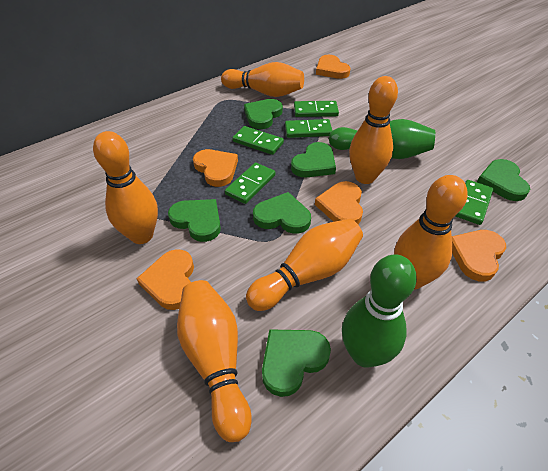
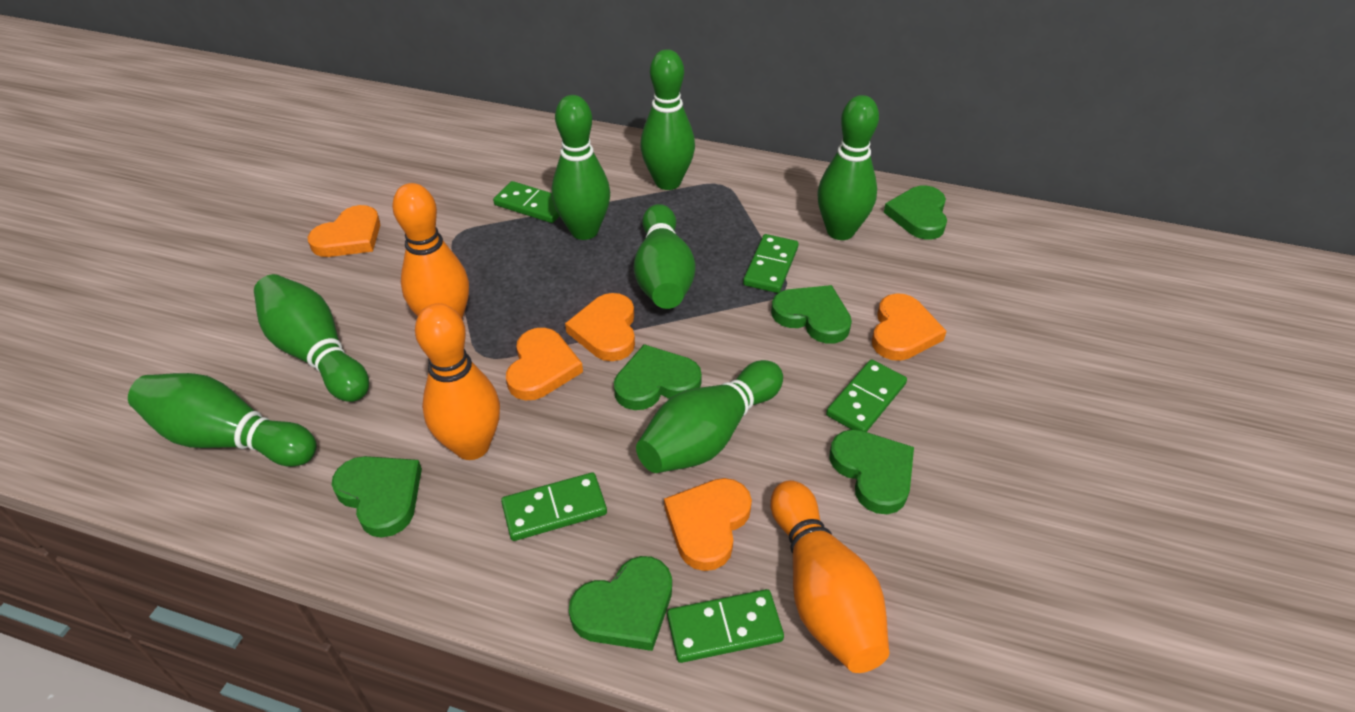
green bowling pin: 2 -> 7
orange bowling pin: 6 -> 3

